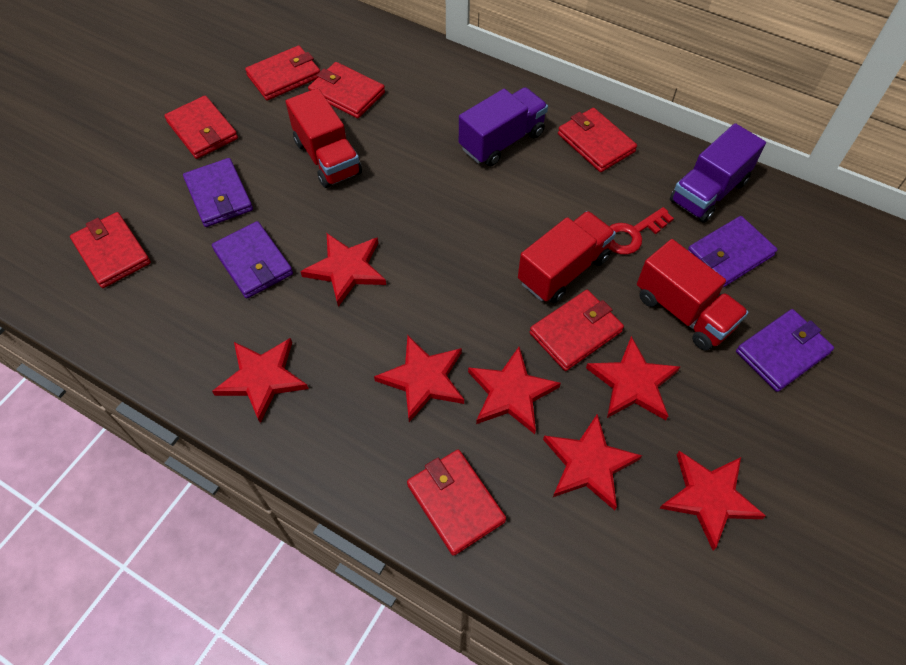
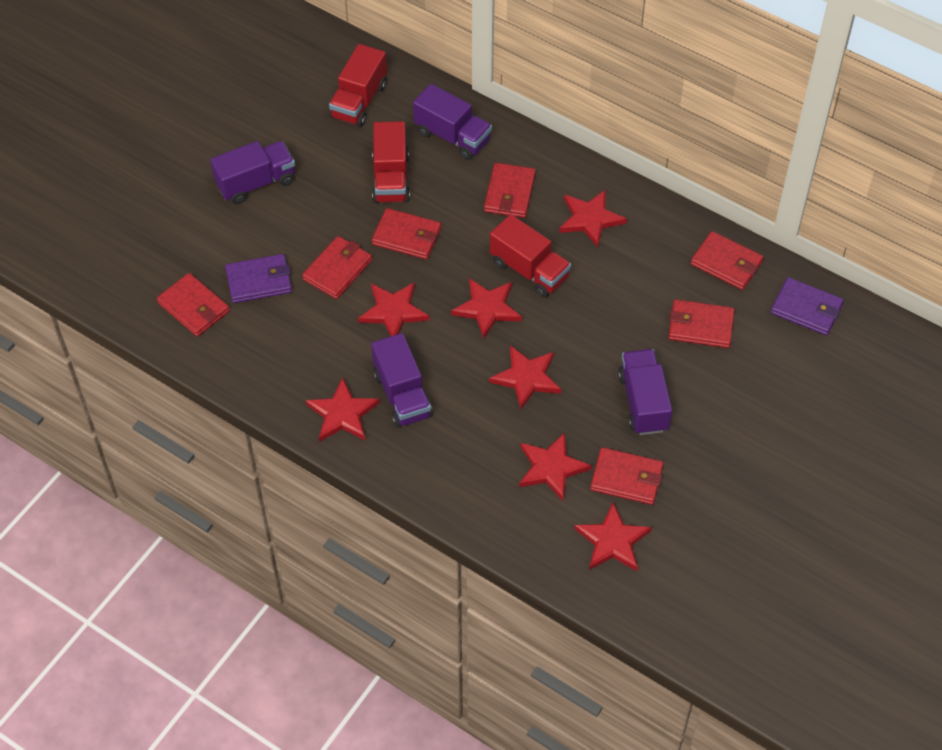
purple truck: 2 -> 4
purple wallet: 4 -> 2
red key: 1 -> 0

